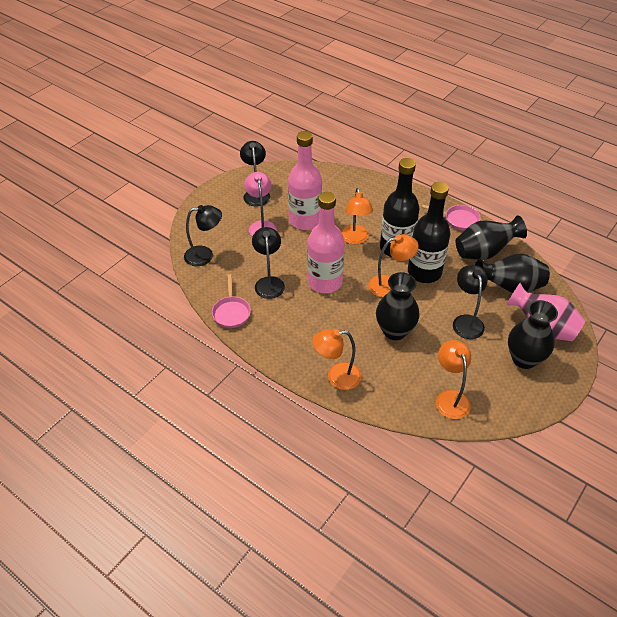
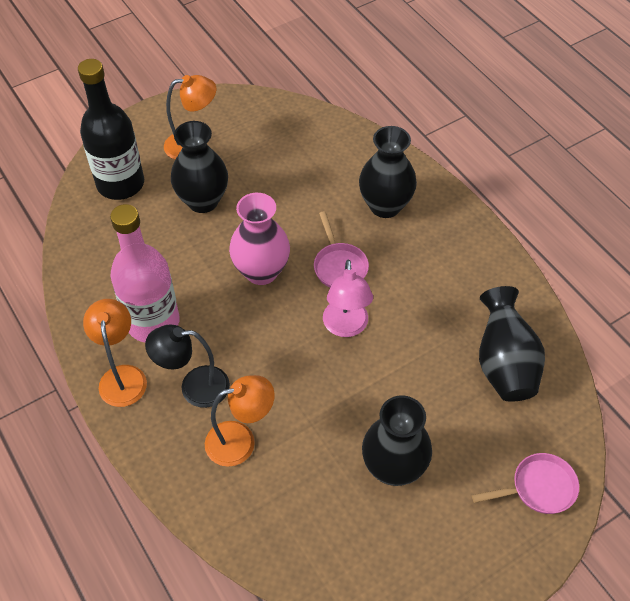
black bottle: 2 -> 1
black lamp: 4 -> 1
orange lamp: 4 -> 3
pink bottle: 2 -> 1

